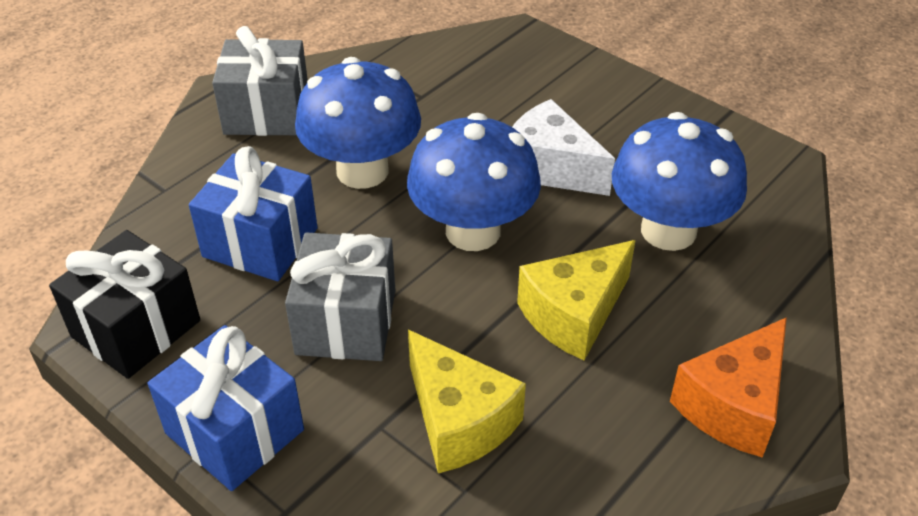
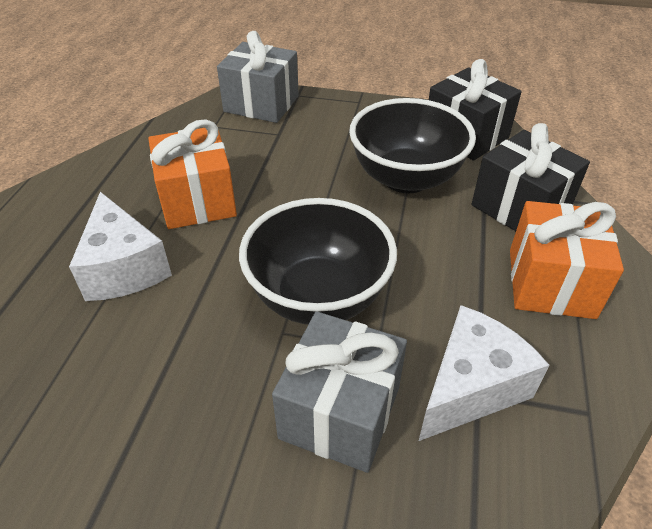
black bowl: 0 -> 2
black gift: 1 -> 2
blue gift: 2 -> 0
blue mushroom: 3 -> 0
orange cheese: 1 -> 0
orange gift: 0 -> 2
white cheese: 1 -> 2
yellow cheese: 2 -> 0

